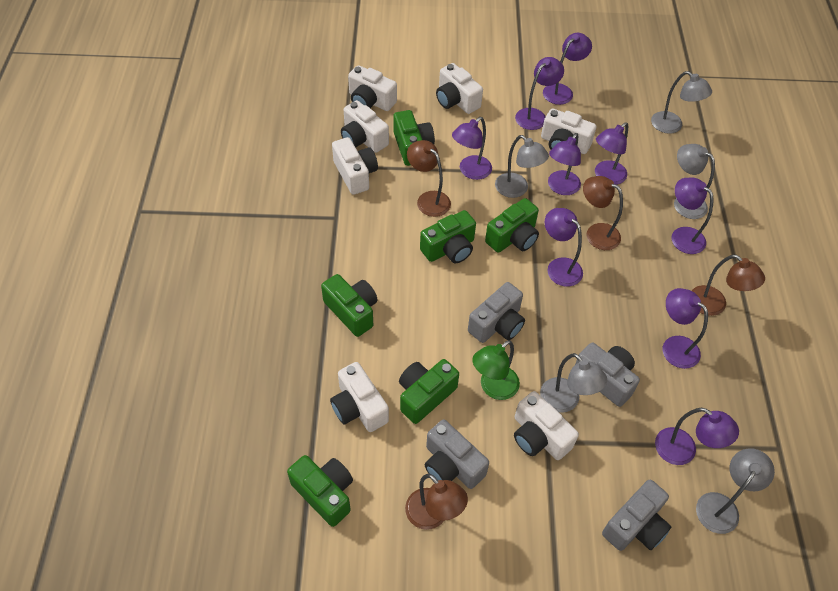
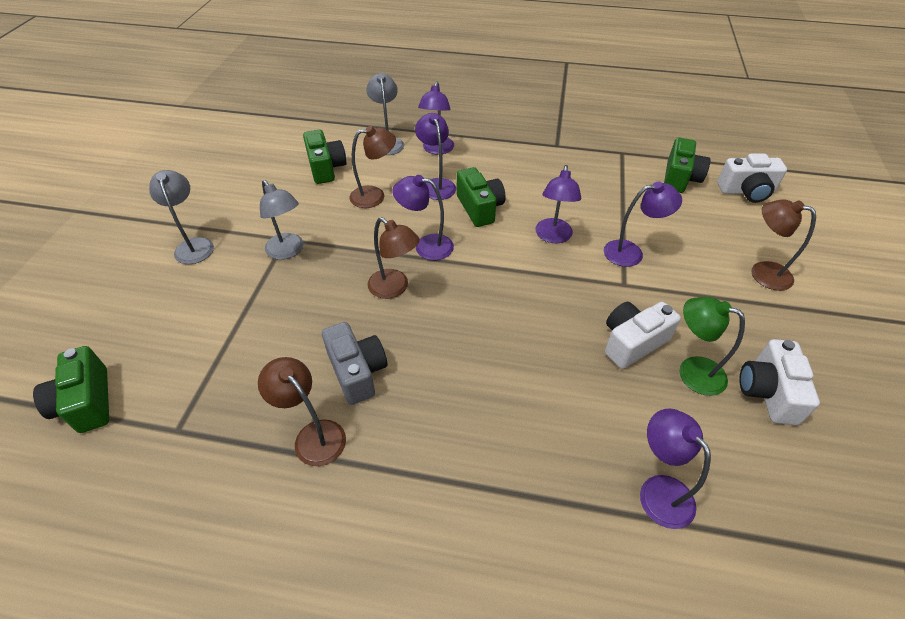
green camera: 6 -> 4
grey camera: 4 -> 1
grey lamp: 5 -> 3
purple lamp: 9 -> 6
white camera: 7 -> 3

